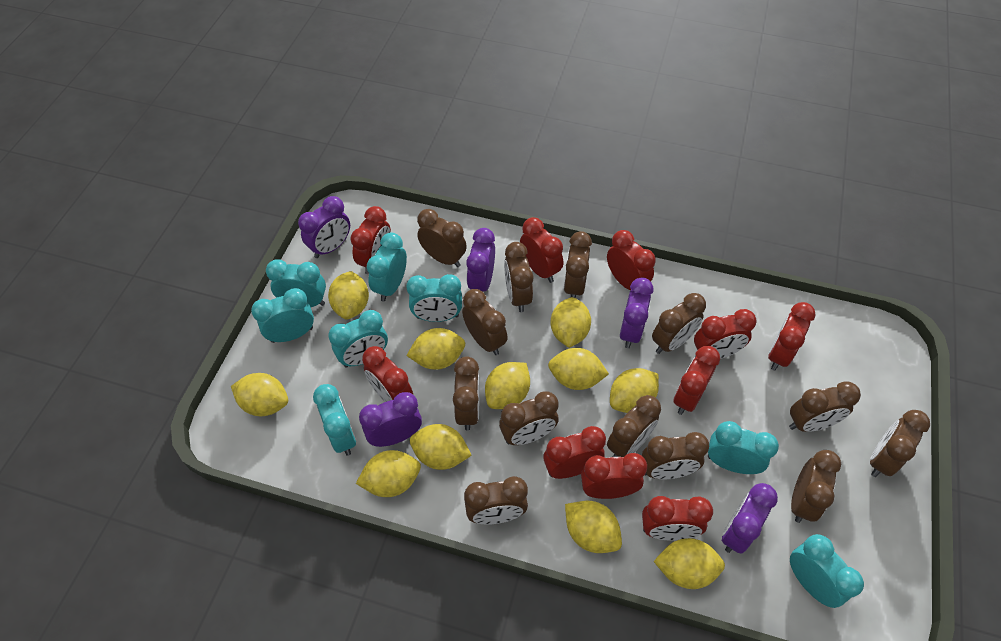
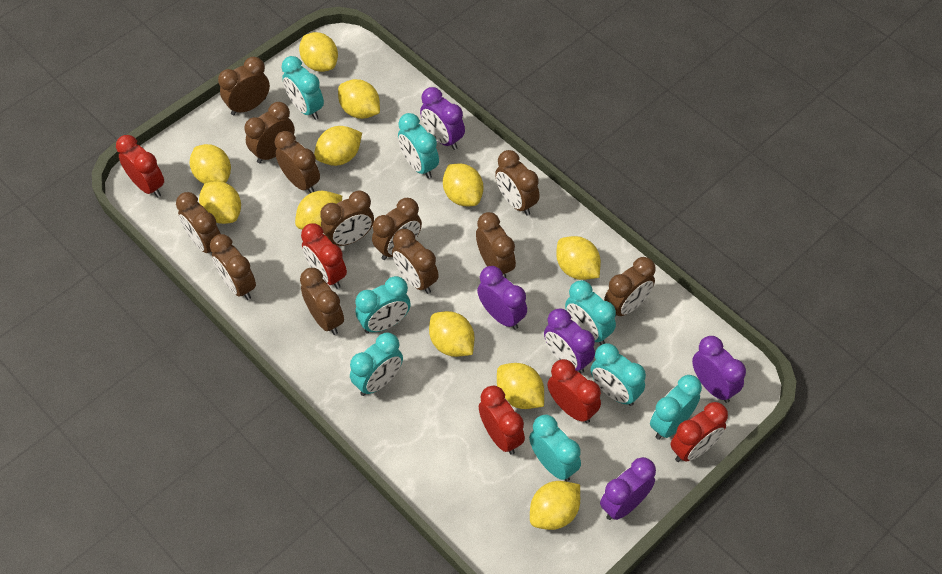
brown clock: 13 -> 12
red clock: 10 -> 5

